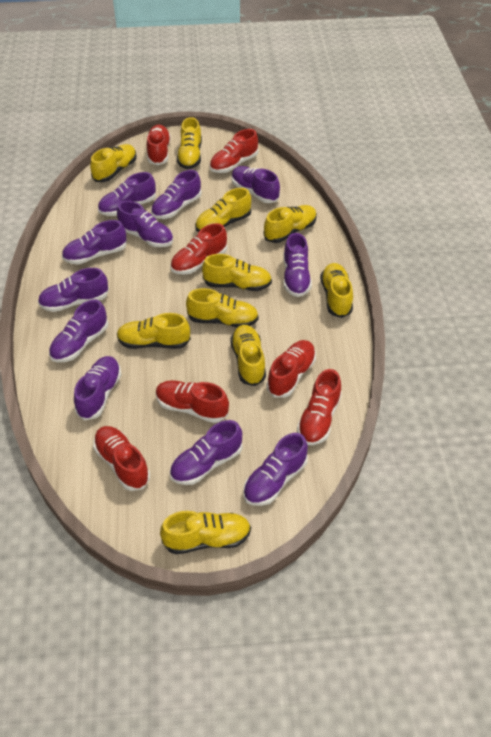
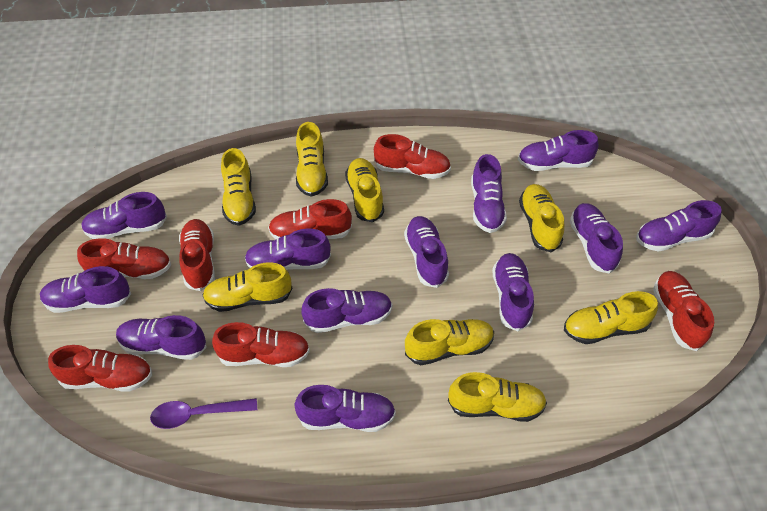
purple shoe: 11 -> 12
purple spoon: 0 -> 1
yellow shoe: 10 -> 8

